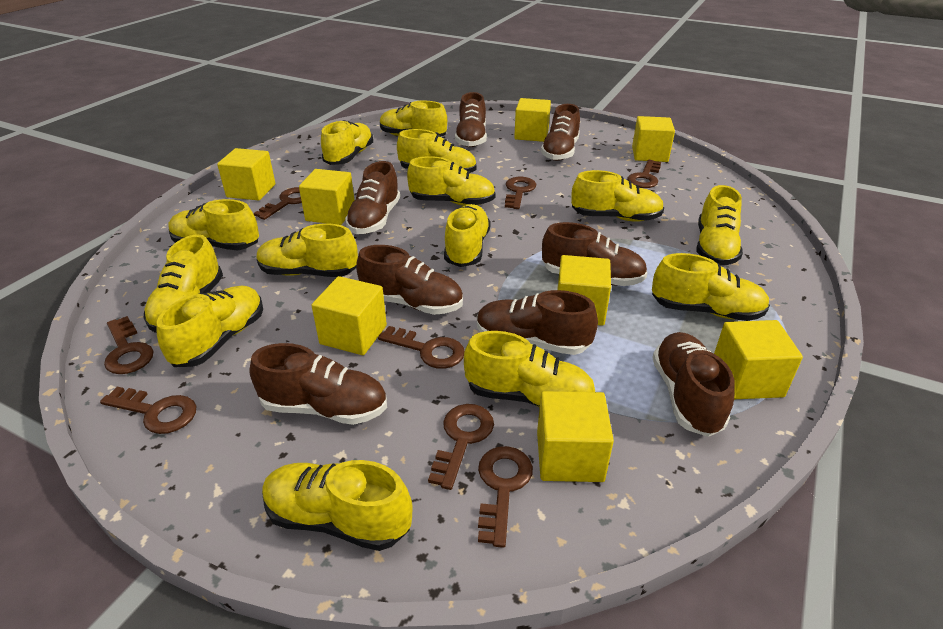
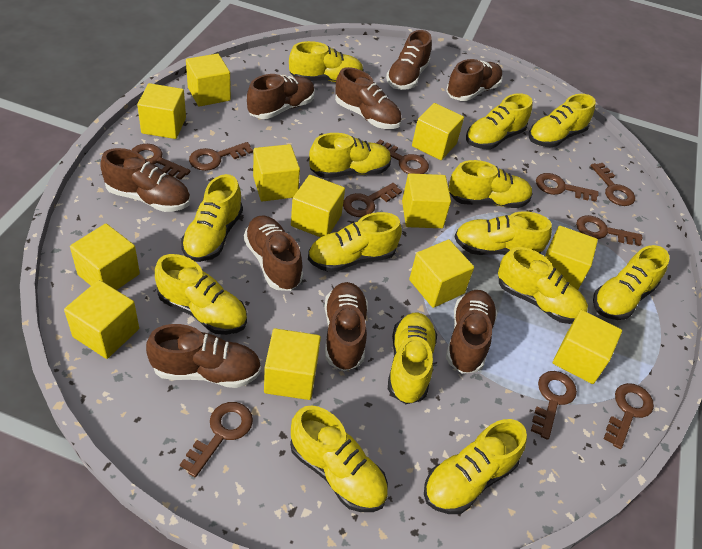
brown key: 8 -> 10
brown shoe: 8 -> 9
yellow cube: 8 -> 12

